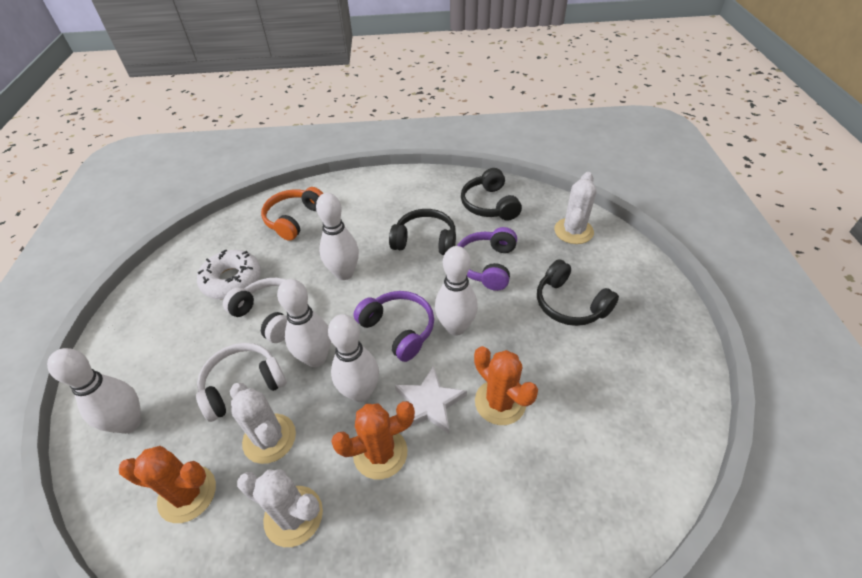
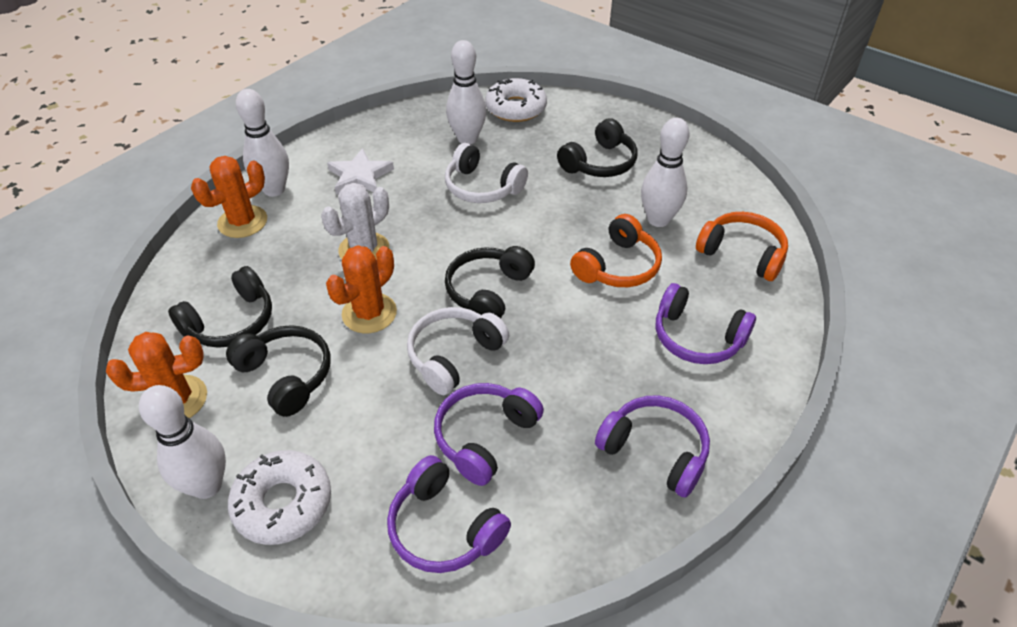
black headphones: 3 -> 4
orange headphones: 1 -> 2
purple headphones: 2 -> 4
white bowling pin: 5 -> 4
white cactus: 3 -> 1
white donut: 1 -> 2

